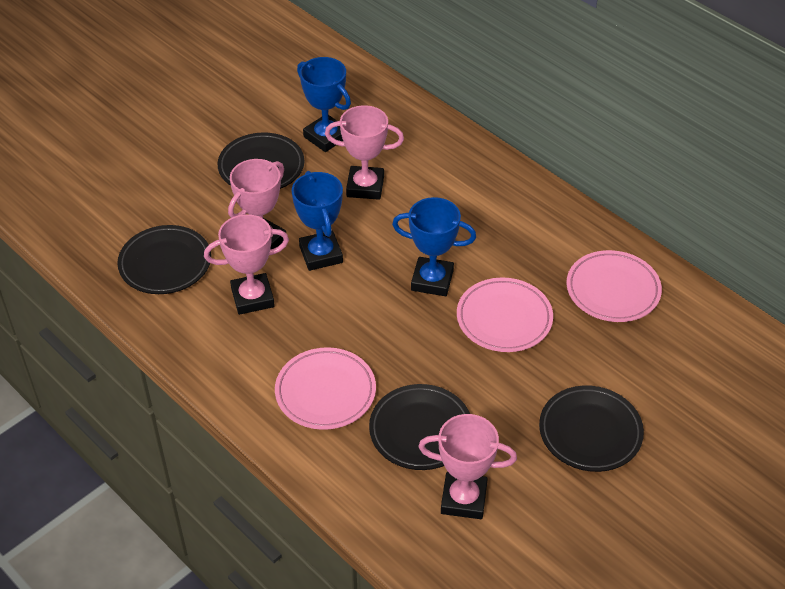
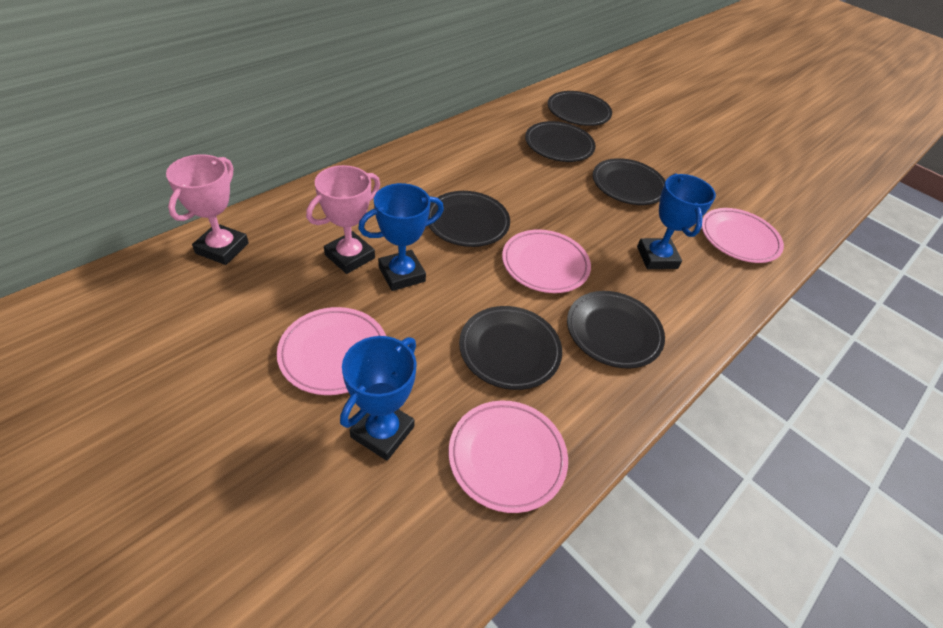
black plate: 4 -> 6
pink plate: 3 -> 4
pink trophy: 4 -> 2

